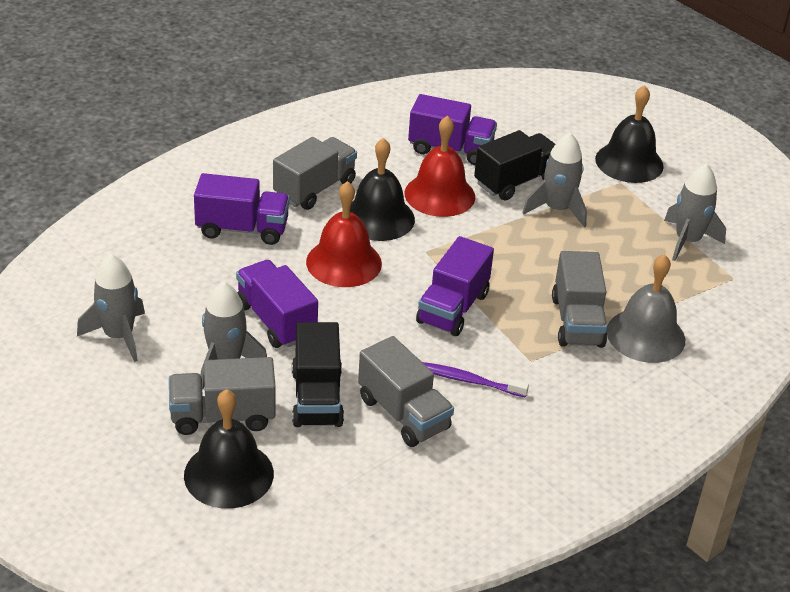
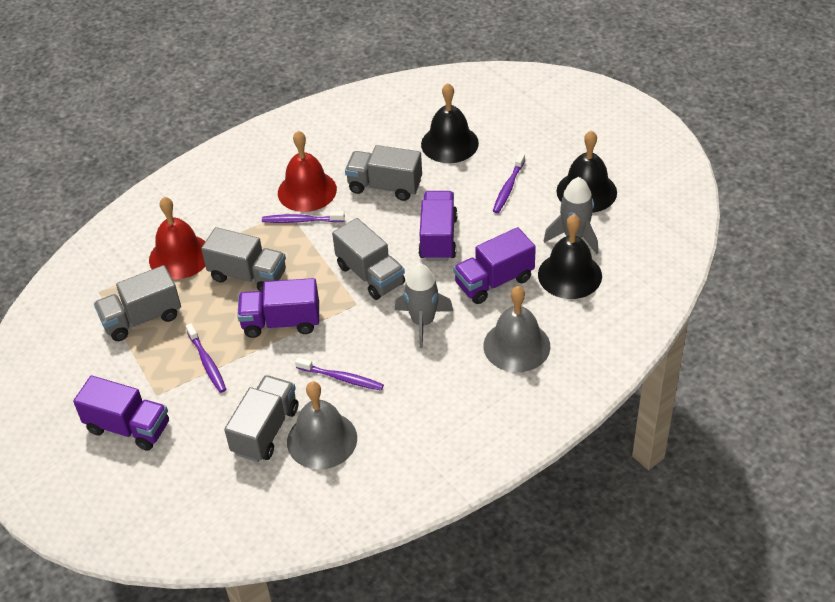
black truck: 2 -> 0
grey bell: 1 -> 2
grey rocket: 4 -> 2
grey truck: 4 -> 5
purple toothbrush: 1 -> 4

